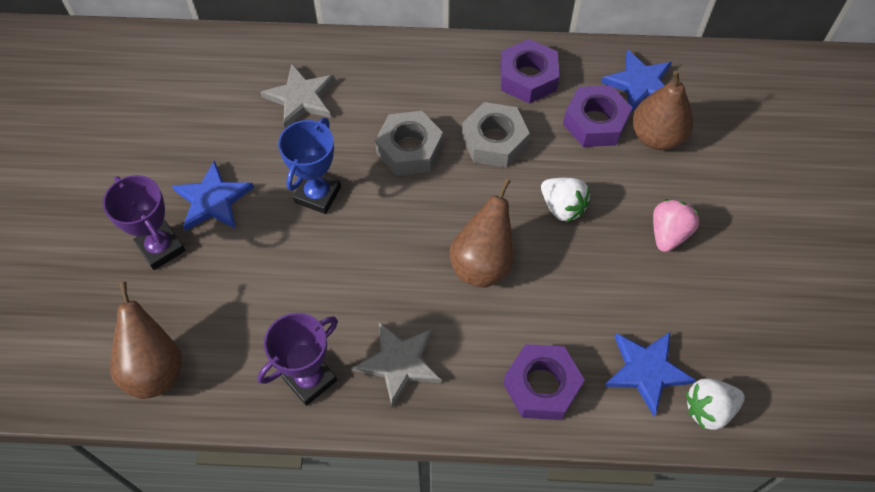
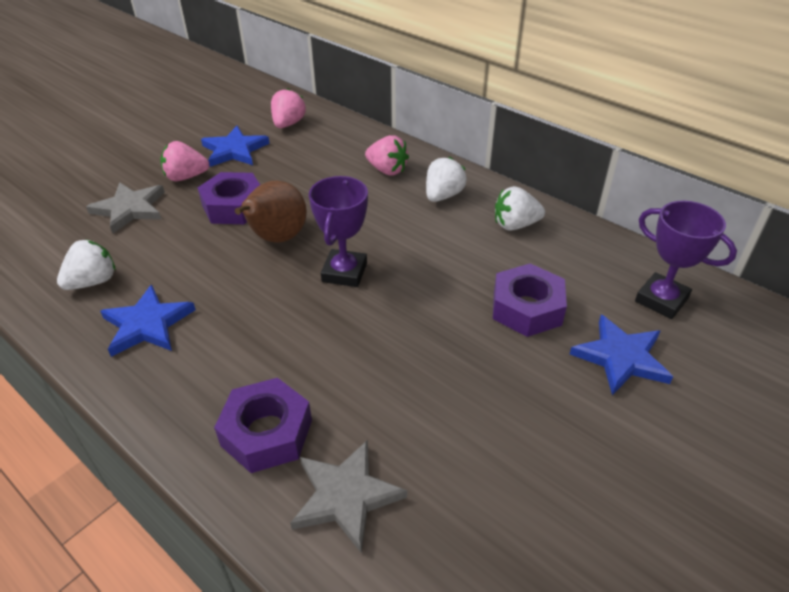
blue trophy: 1 -> 0
brown pear: 3 -> 1
grey nut: 2 -> 0
pink strawberry: 1 -> 3
white strawberry: 2 -> 3

